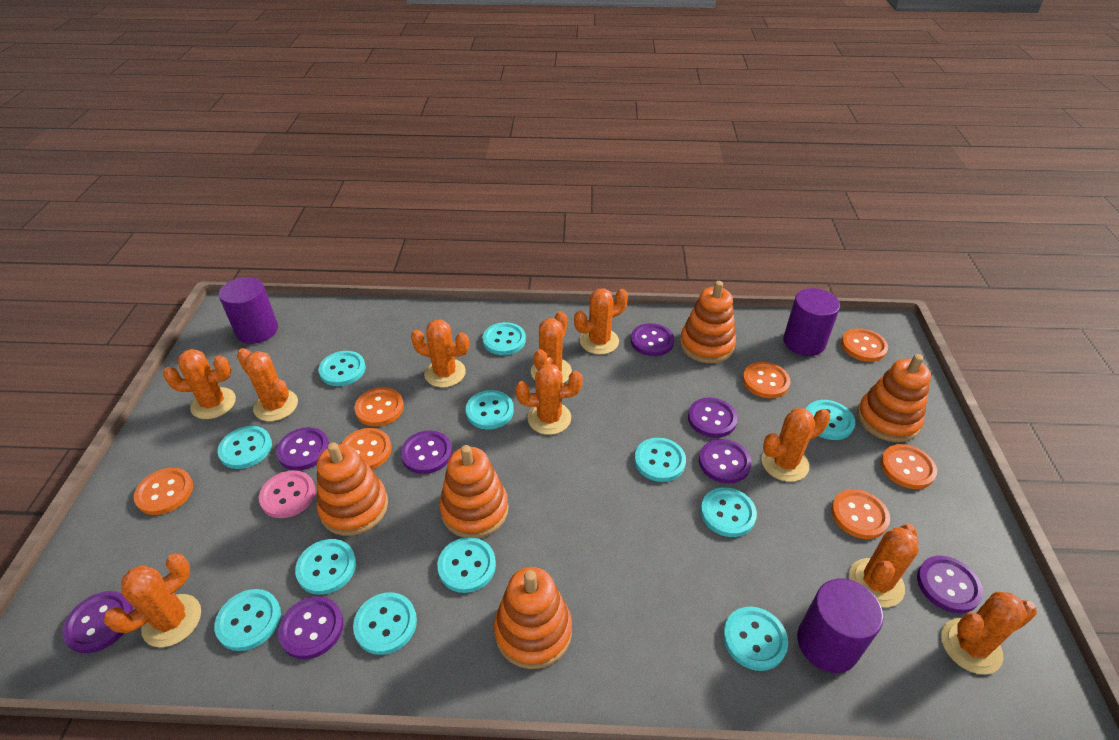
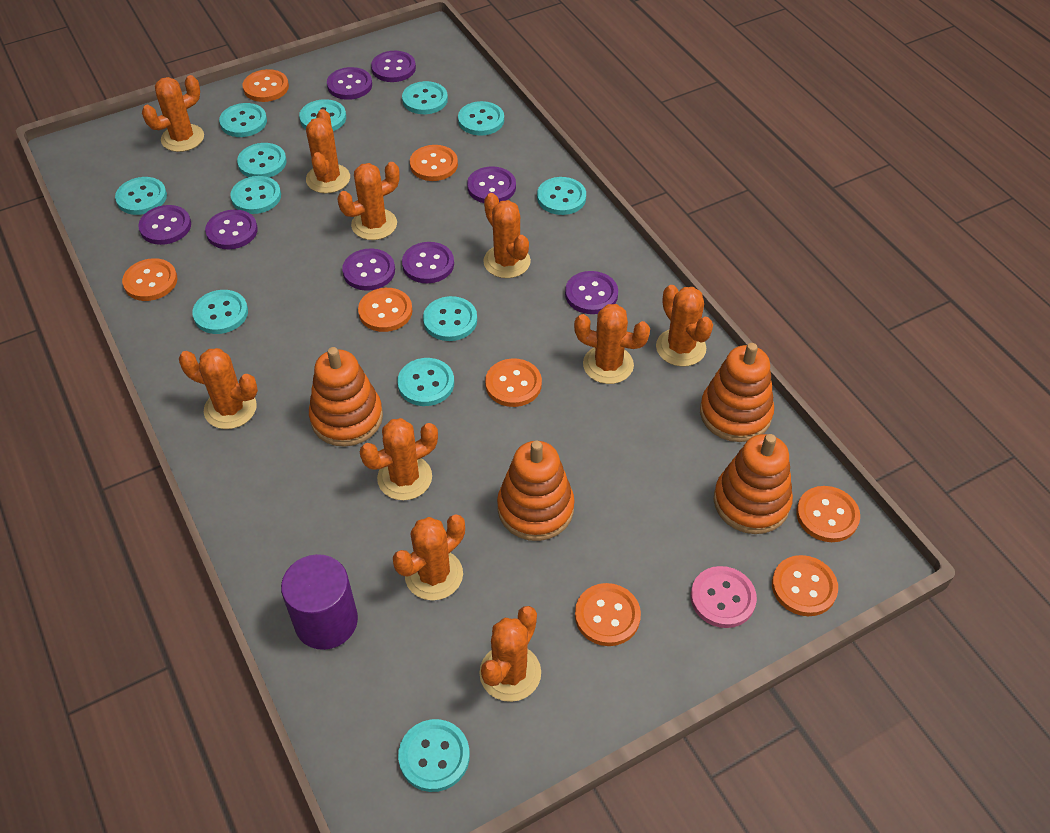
orange button: 7 -> 8
orange stacking toy: 5 -> 4
purple cylinder: 3 -> 1

